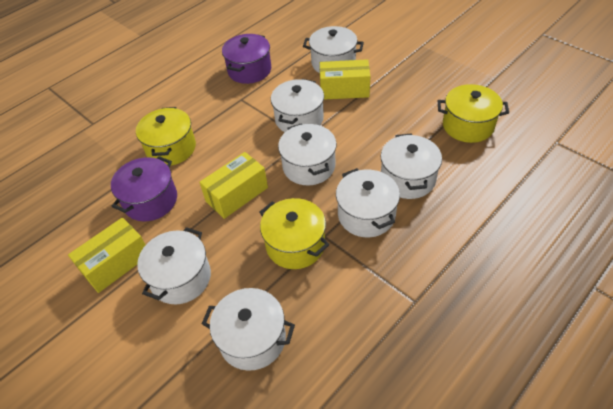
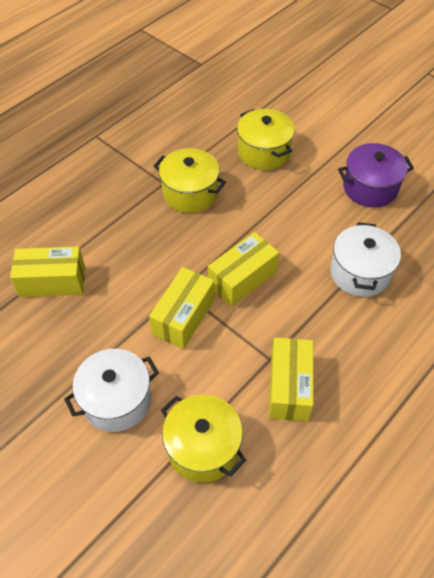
purple pot: 2 -> 1
white pot: 7 -> 2
yellow box: 3 -> 4

